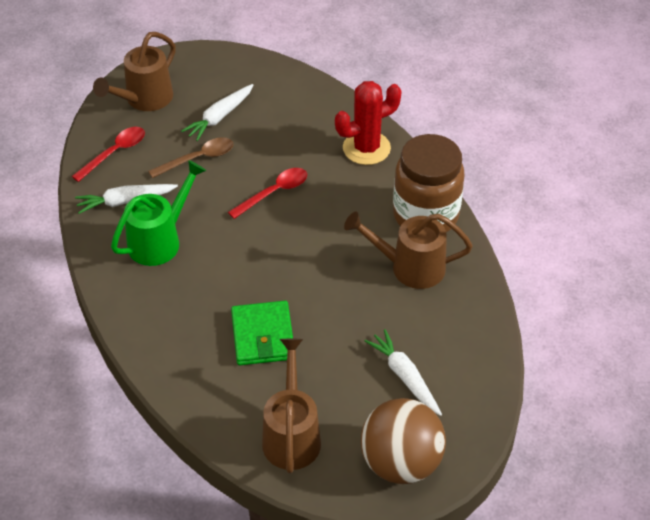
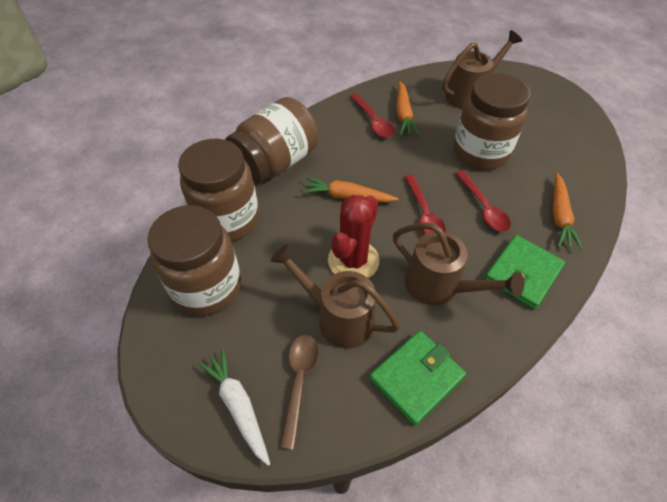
brown ball: 1 -> 0
brown jar: 1 -> 4
green wallet: 1 -> 2
green watering can: 1 -> 0
orange carrot: 0 -> 3
red spoon: 2 -> 3
white carrot: 3 -> 1

